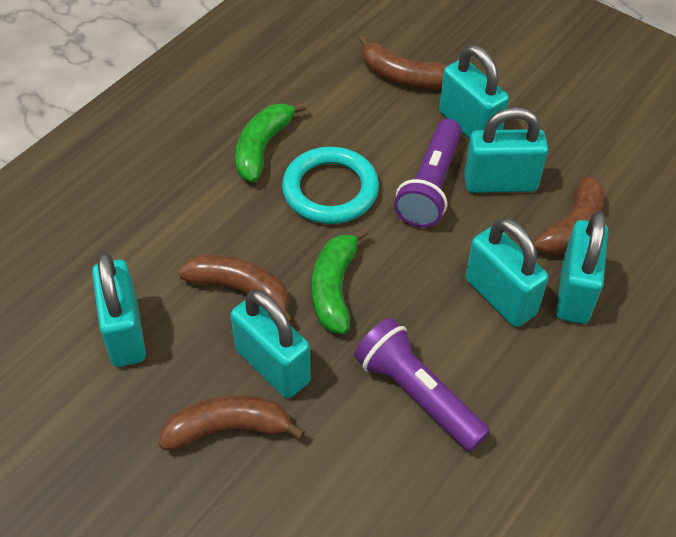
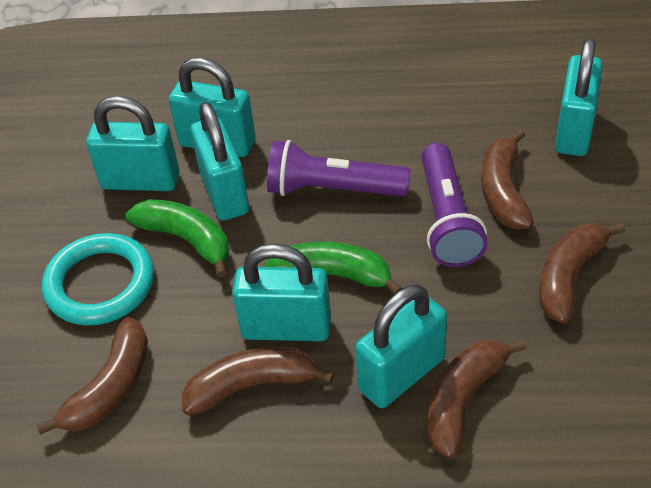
brown banana: 4 -> 5

